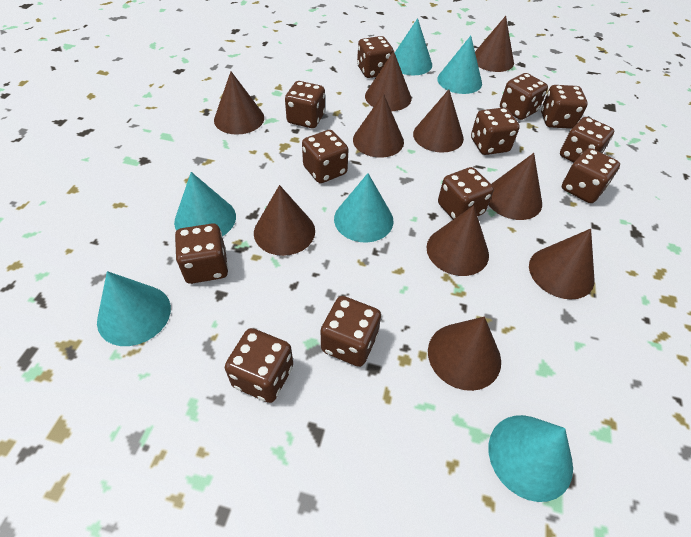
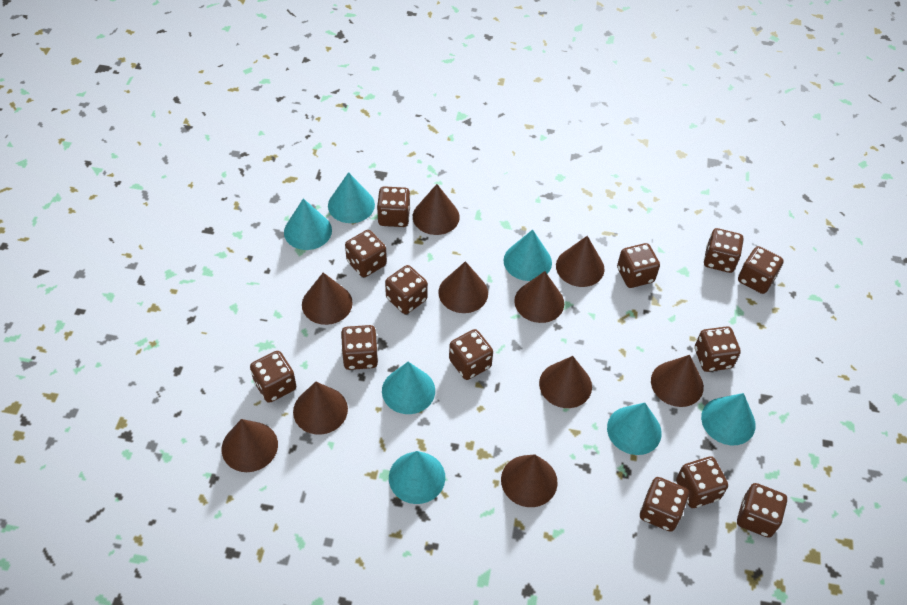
brown dice: 12 -> 13
turquoise cone: 6 -> 7

